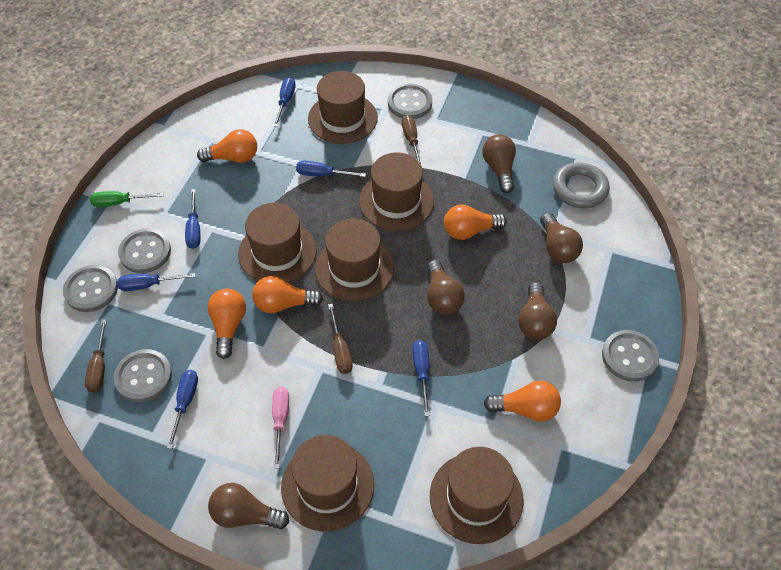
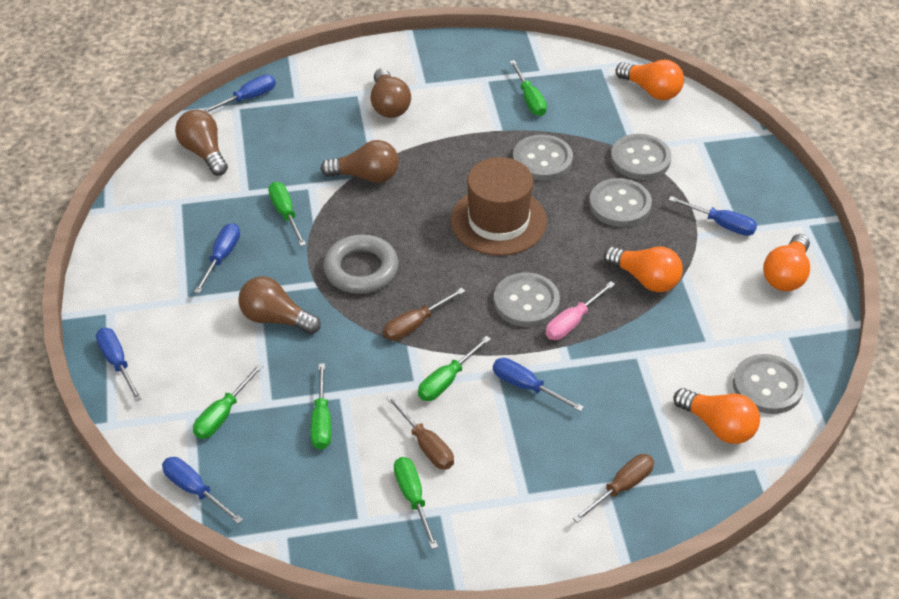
brown hat: 6 -> 1
brown light bulb: 5 -> 4
green screwdriver: 1 -> 6
orange light bulb: 5 -> 4

